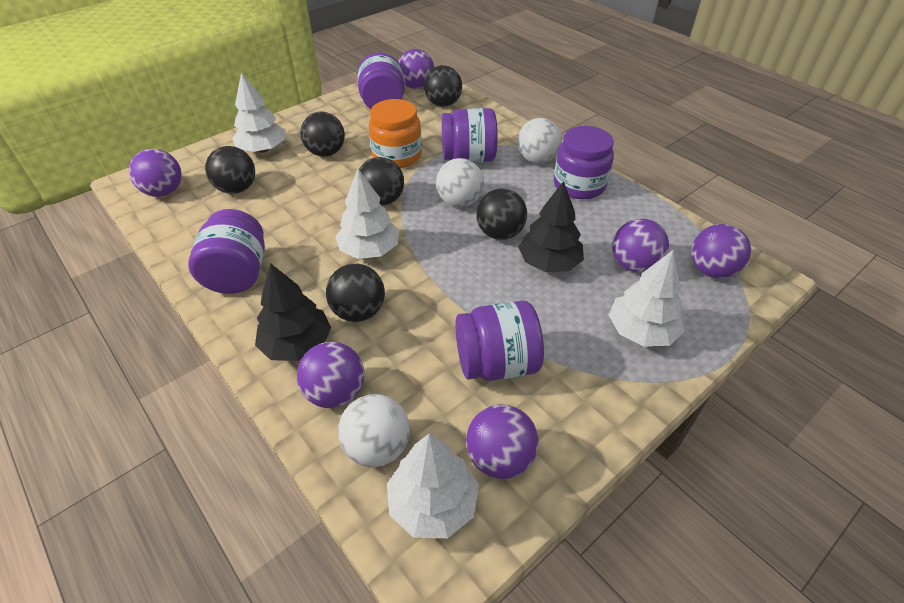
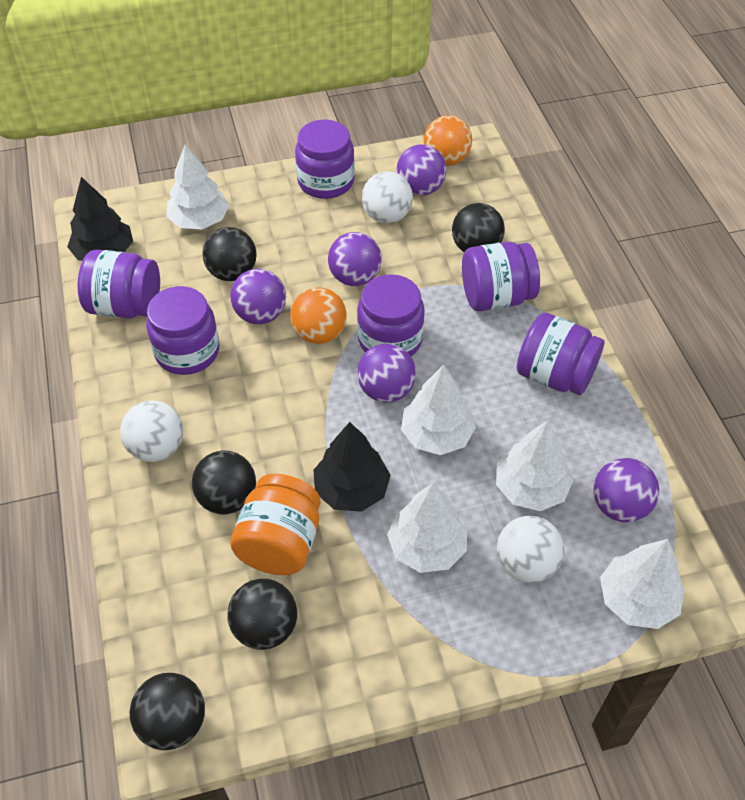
black ball: 6 -> 5
orange ball: 0 -> 2
purple ball: 6 -> 5
purple jar: 5 -> 6
white tree: 4 -> 5

